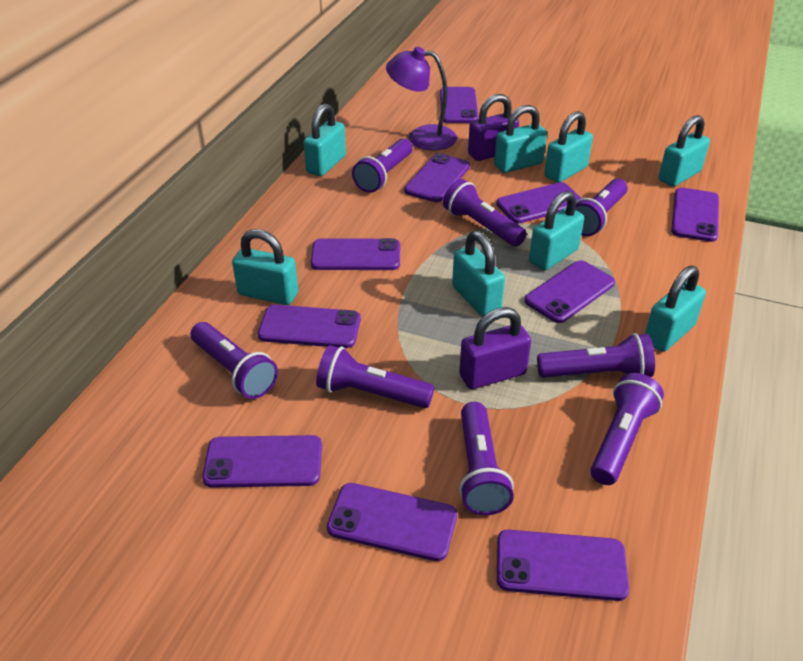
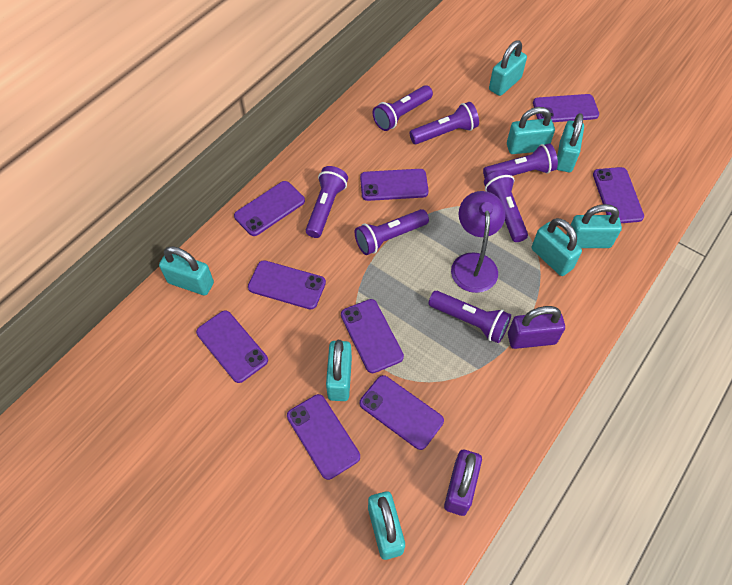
purple flashlight: 8 -> 7
purple phone: 10 -> 9

